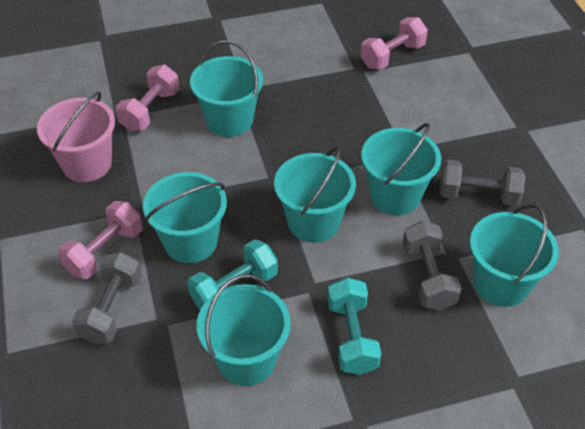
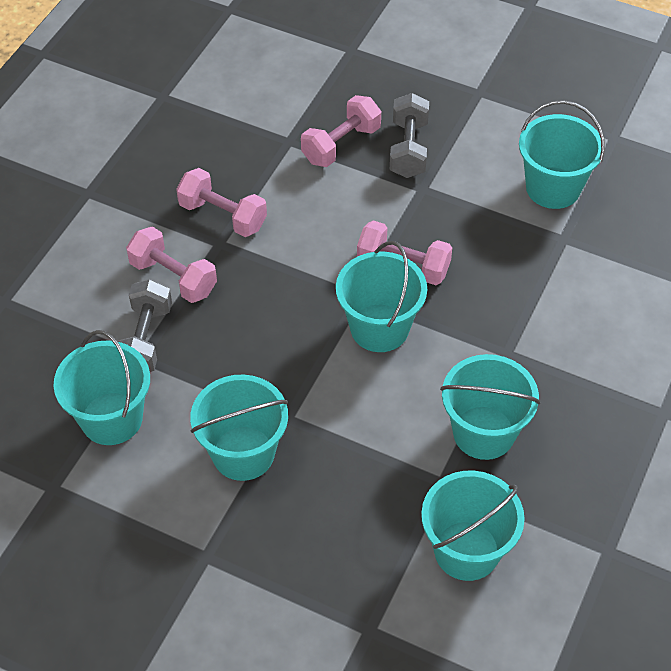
grey dumbbell: 3 -> 2
pink bucket: 1 -> 0
pink dumbbell: 3 -> 4
turquoise dumbbell: 2 -> 0

